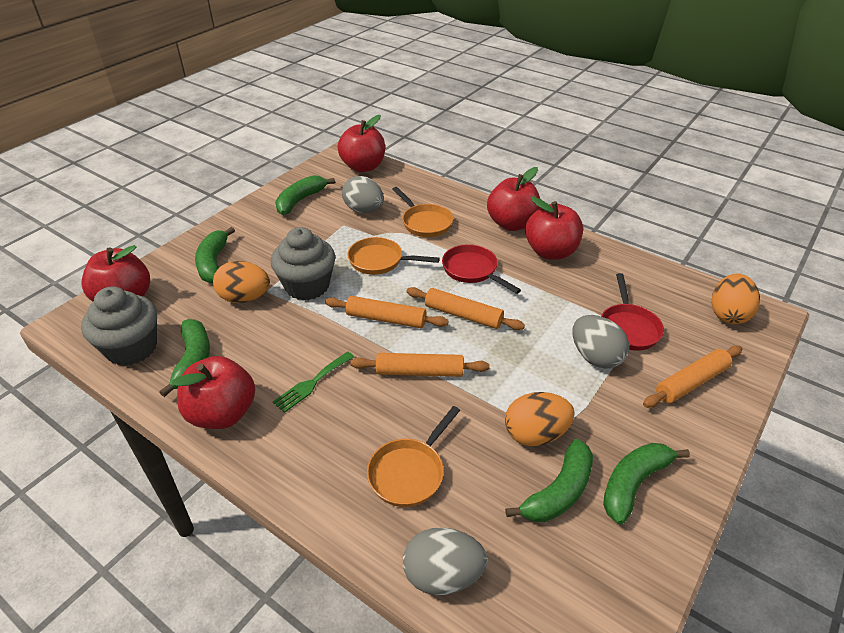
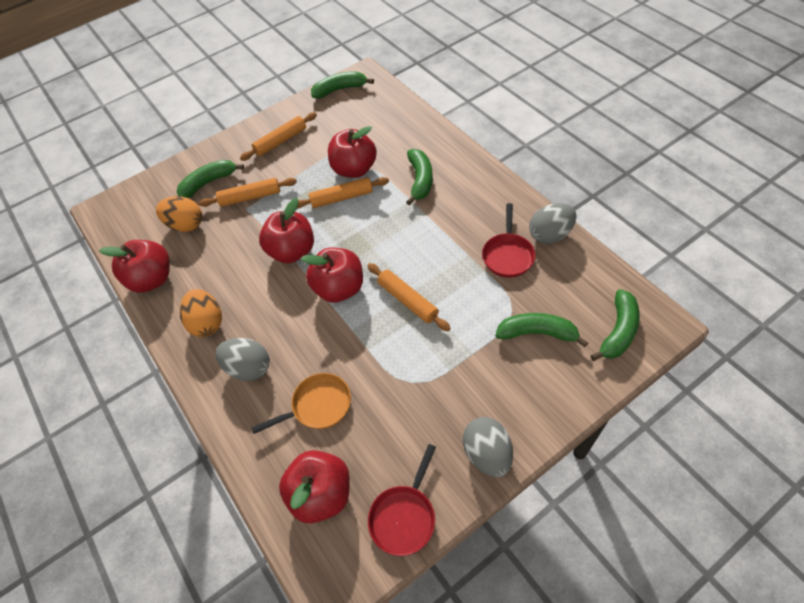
green fork: 1 -> 0
grey cupcake: 2 -> 0
orange egg: 3 -> 2
orange pan: 3 -> 1

